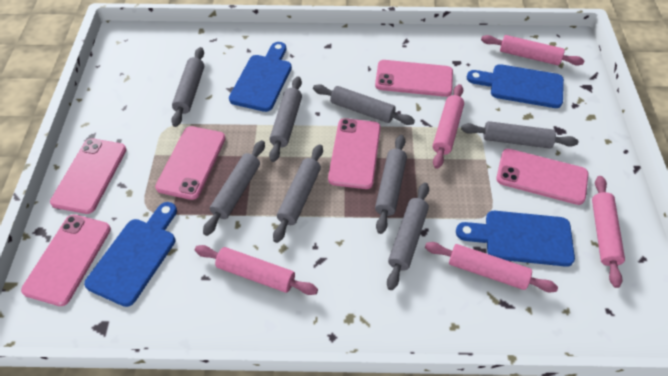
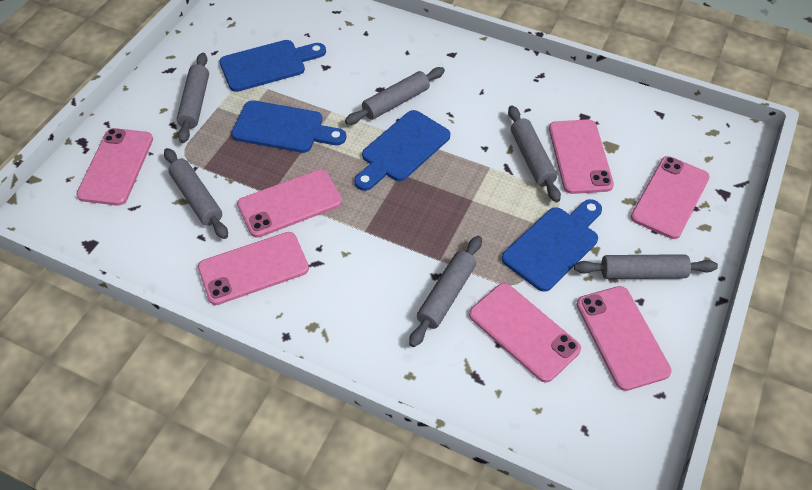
grey rolling pin: 8 -> 6
pink phone: 6 -> 7
pink rolling pin: 5 -> 0

